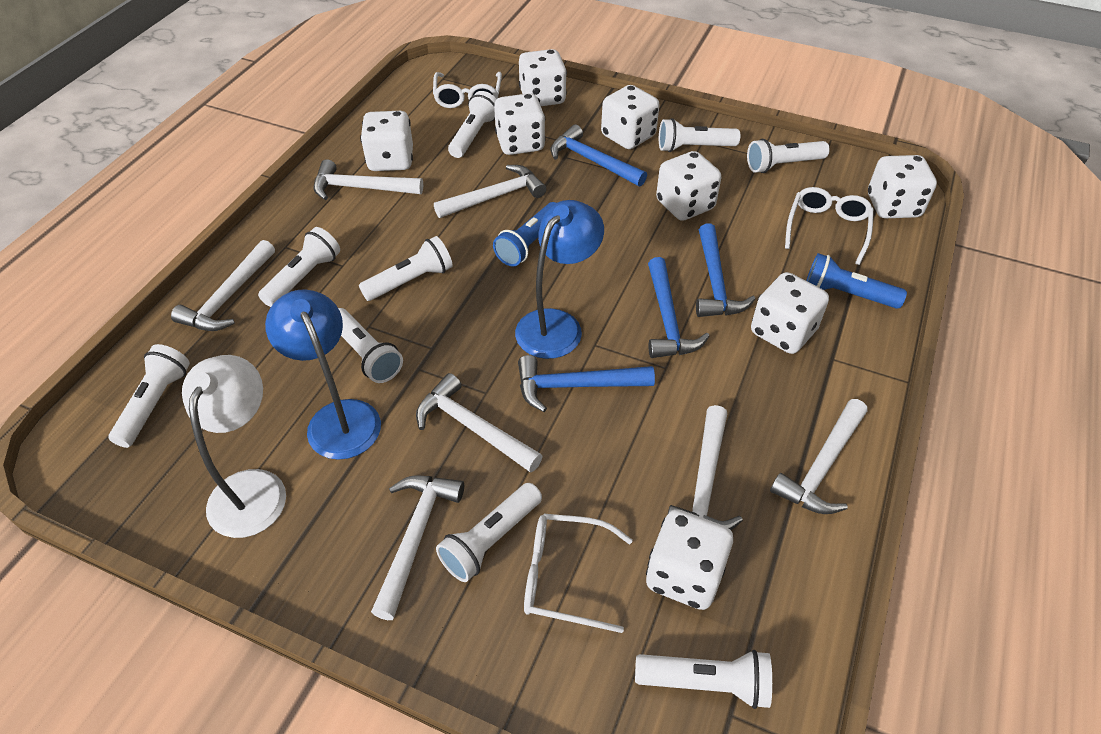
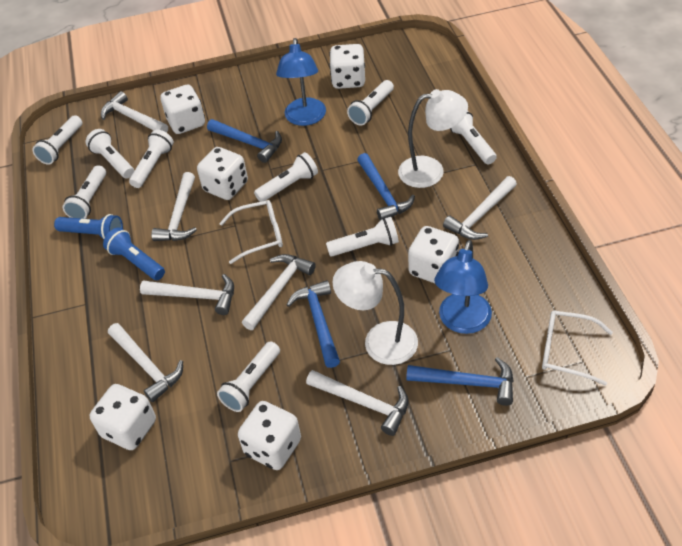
white dice: 8 -> 6
white glasses: 3 -> 2
white lamp: 1 -> 2

